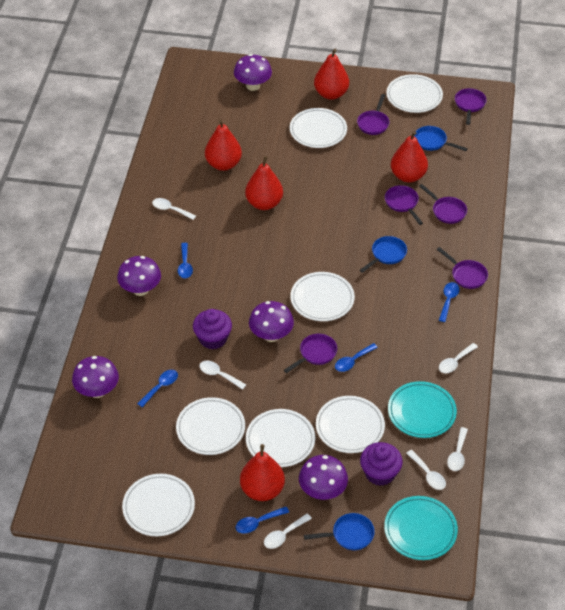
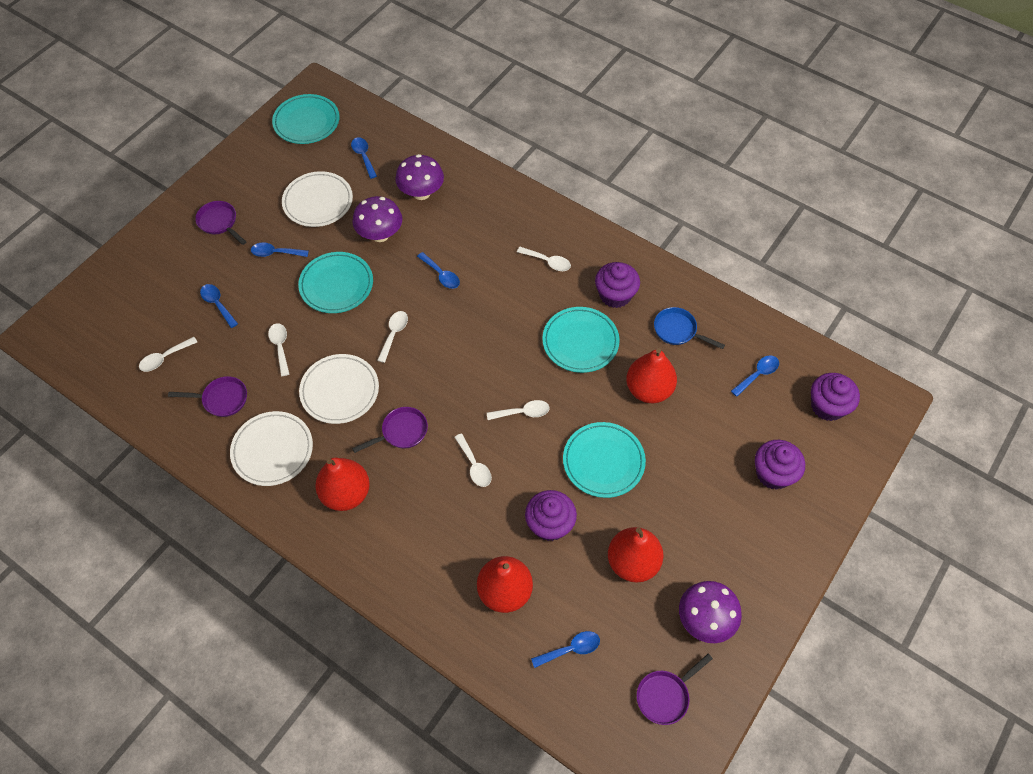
blue pan: 3 -> 1
blue spoon: 5 -> 6
purple cupcake: 2 -> 4
purple mushroom: 5 -> 3
purple pan: 6 -> 4
red pear: 5 -> 4
turquoise plate: 2 -> 4
white plate: 7 -> 3

